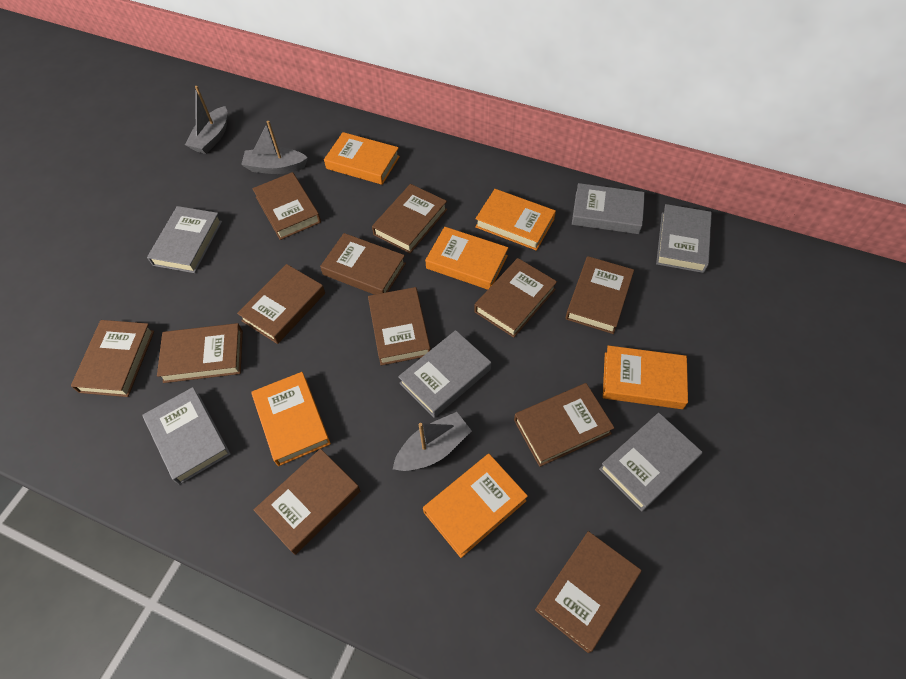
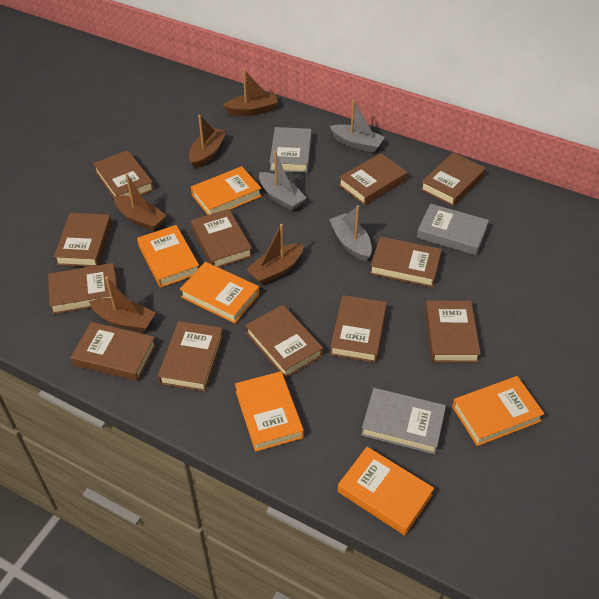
brown boat: 0 -> 5
grey book: 6 -> 3

